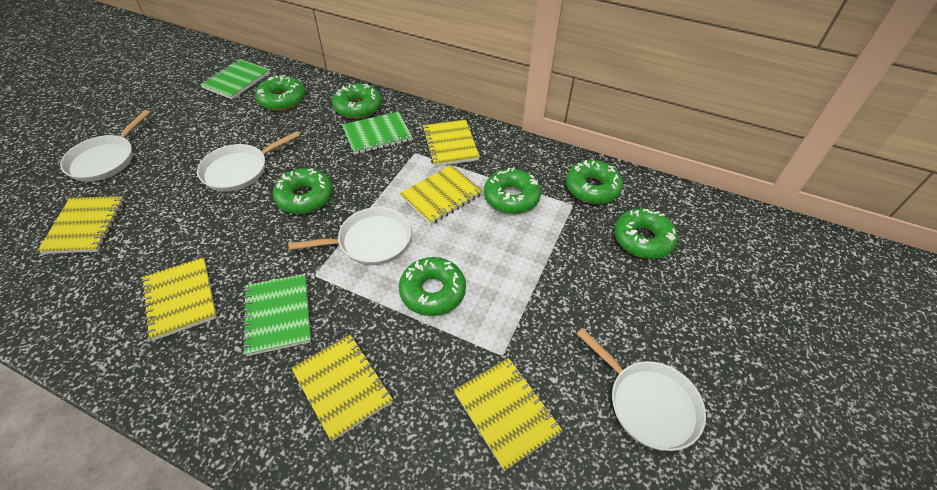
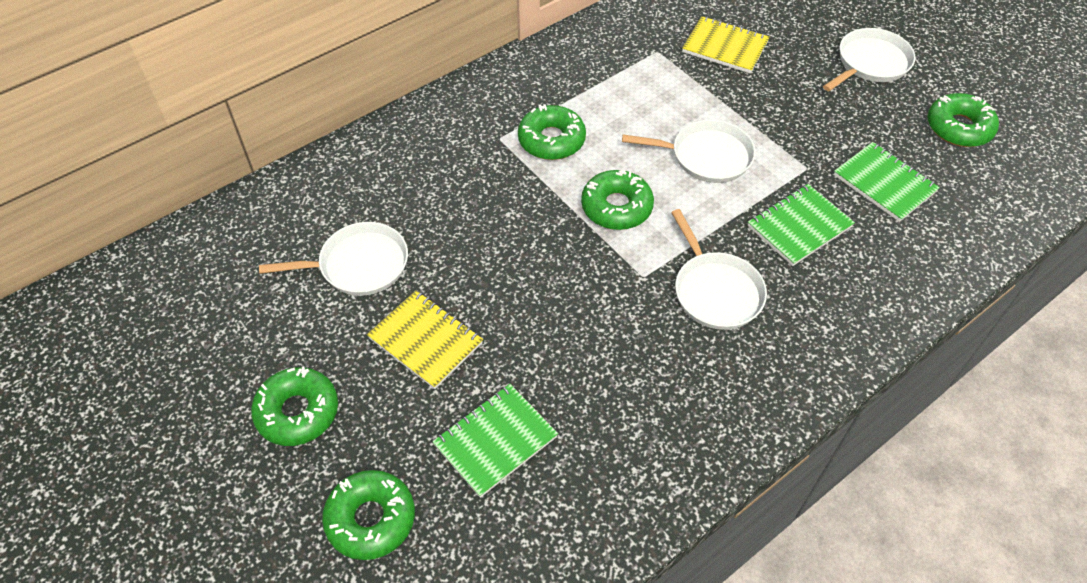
green donut: 7 -> 5
yellow notebook: 6 -> 2

